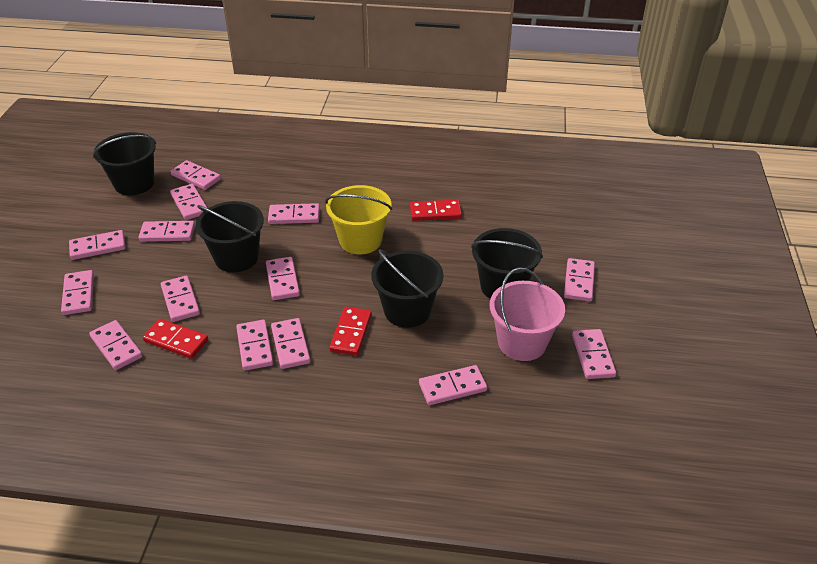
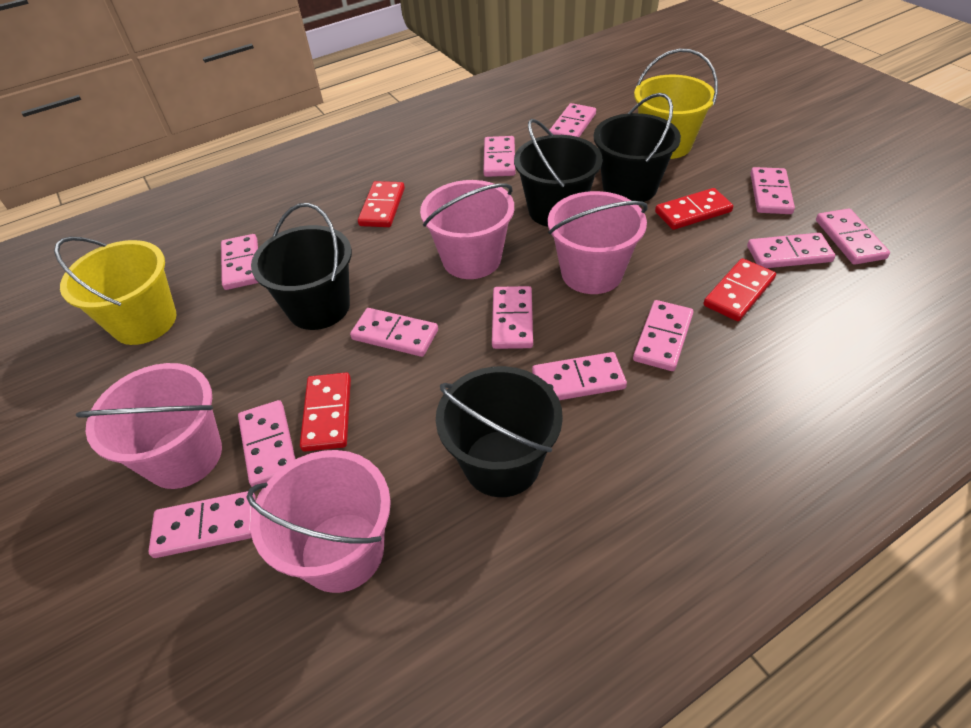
pink bucket: 1 -> 4
pink domino: 14 -> 12
red domino: 3 -> 4
yellow bucket: 1 -> 2

